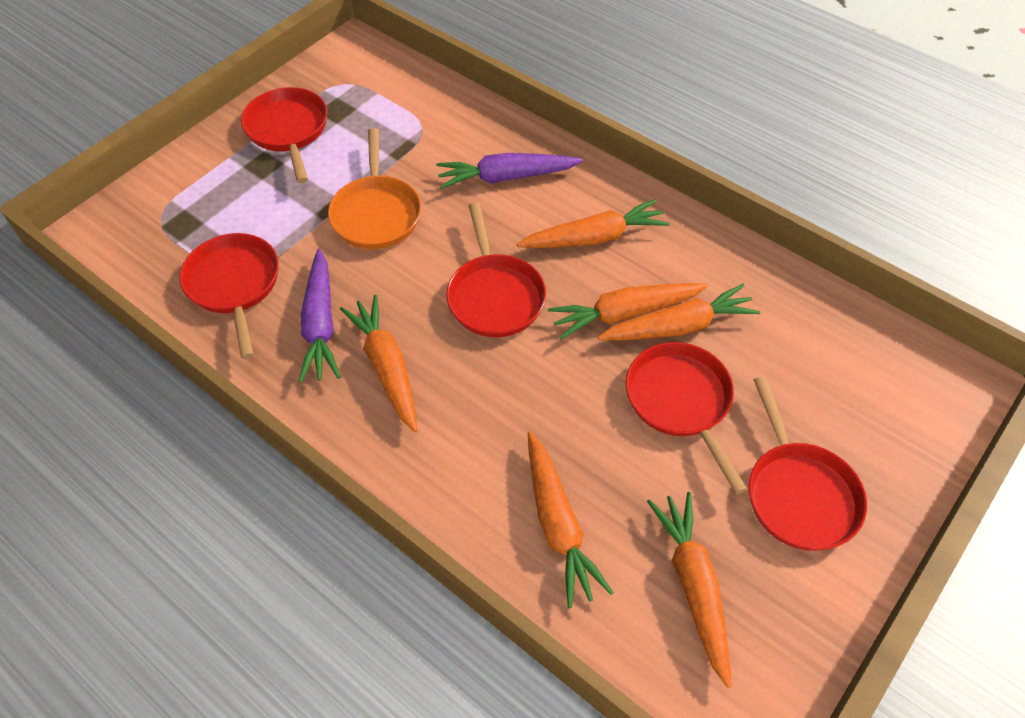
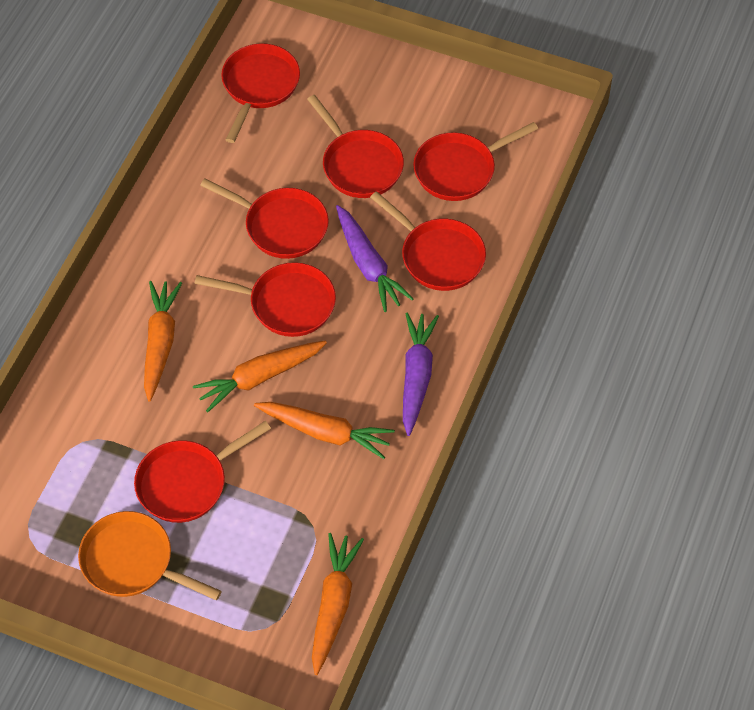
orange carrot: 6 -> 4
red pan: 5 -> 7

